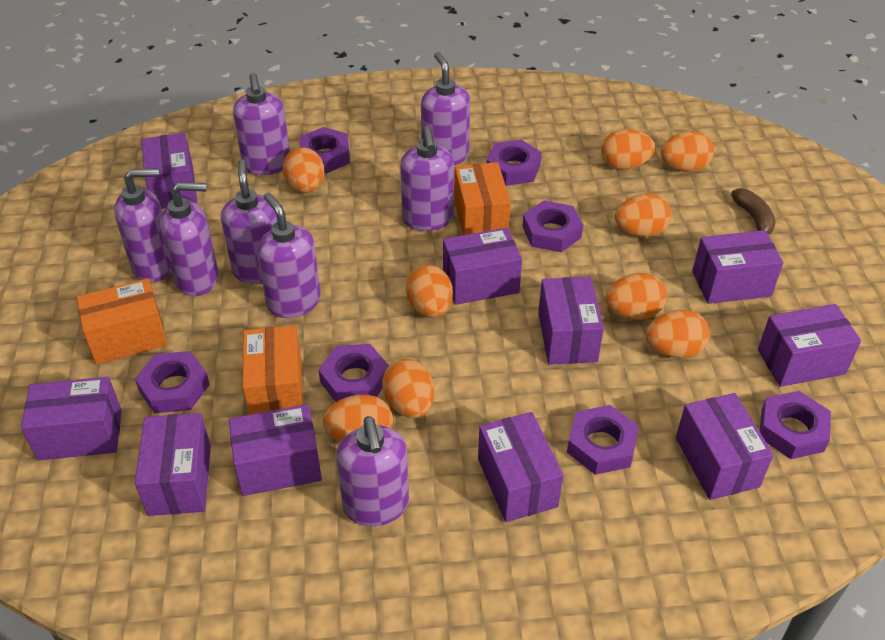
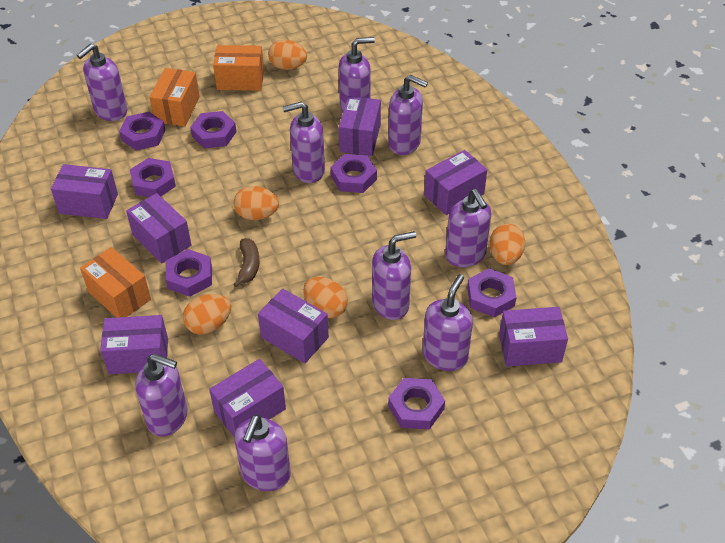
orange egg: 9 -> 5
purple box: 10 -> 8
purple soap dispenser: 8 -> 9

